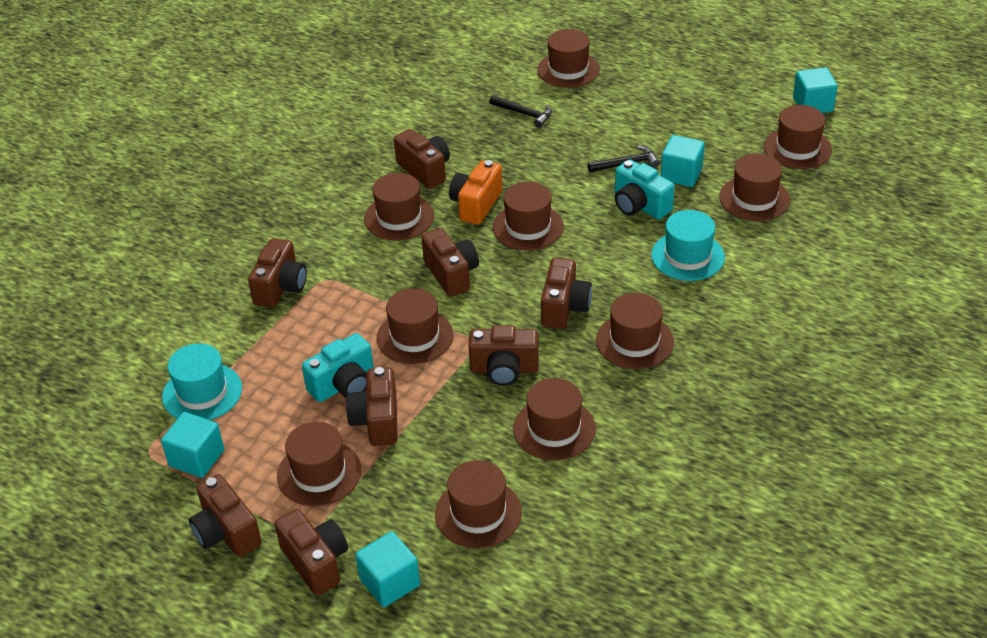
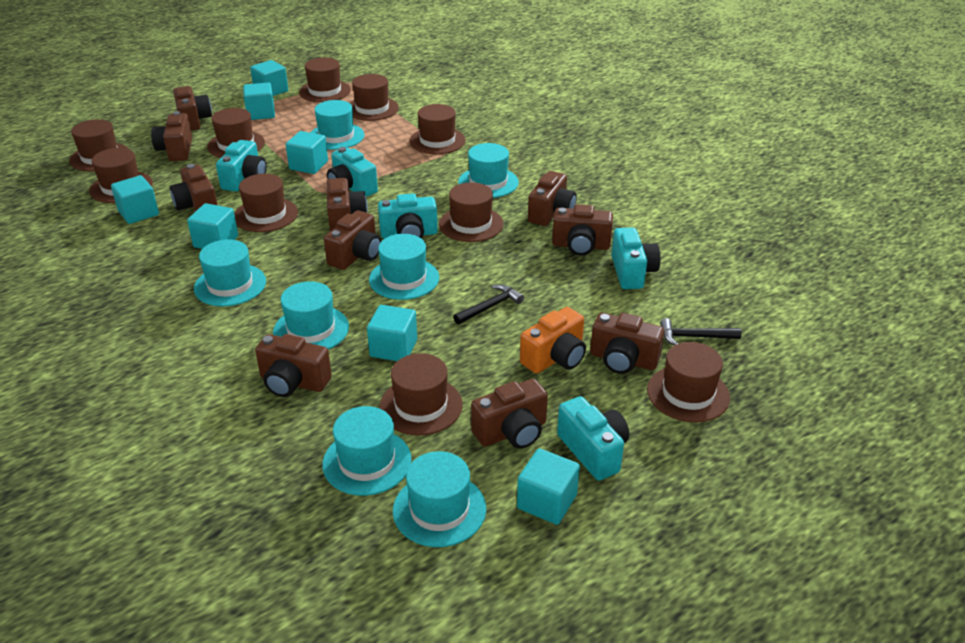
brown camera: 8 -> 10
turquoise camera: 2 -> 5
turquoise cube: 4 -> 7
turquoise hat: 2 -> 7

